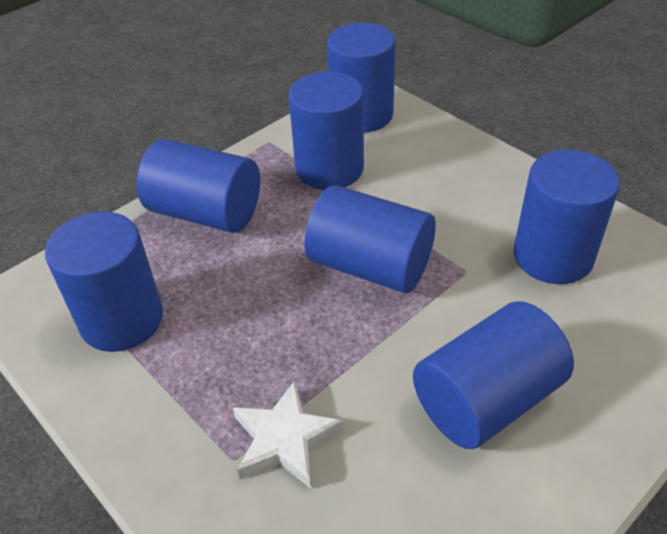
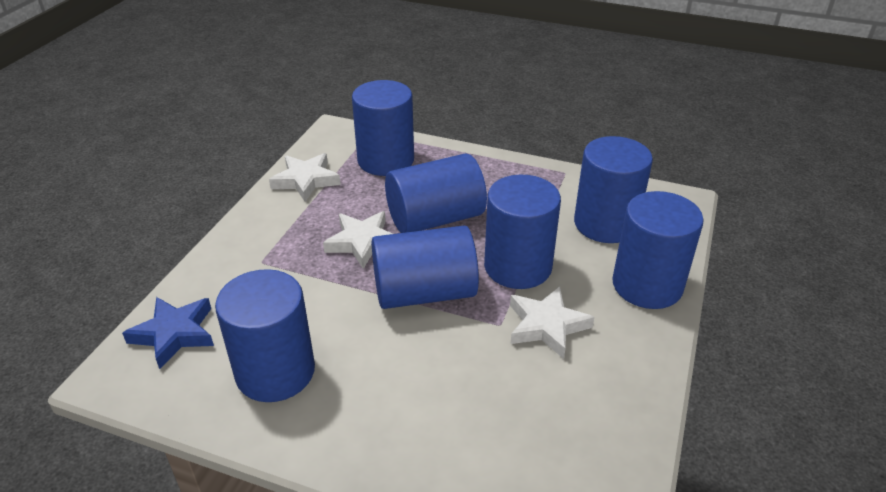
blue star: 0 -> 1
white star: 1 -> 3

